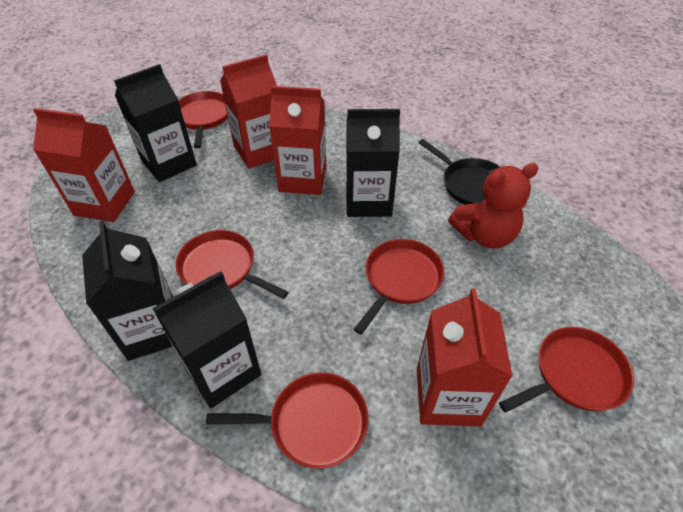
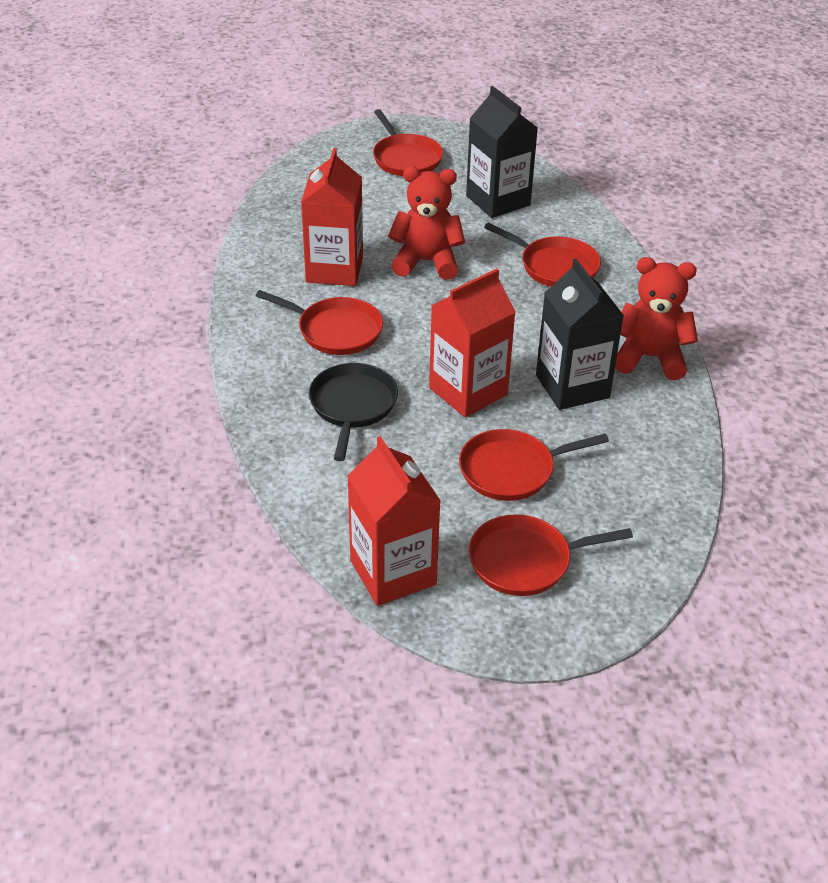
black carton: 4 -> 2
red carton: 4 -> 3
red teddy bear: 1 -> 2

